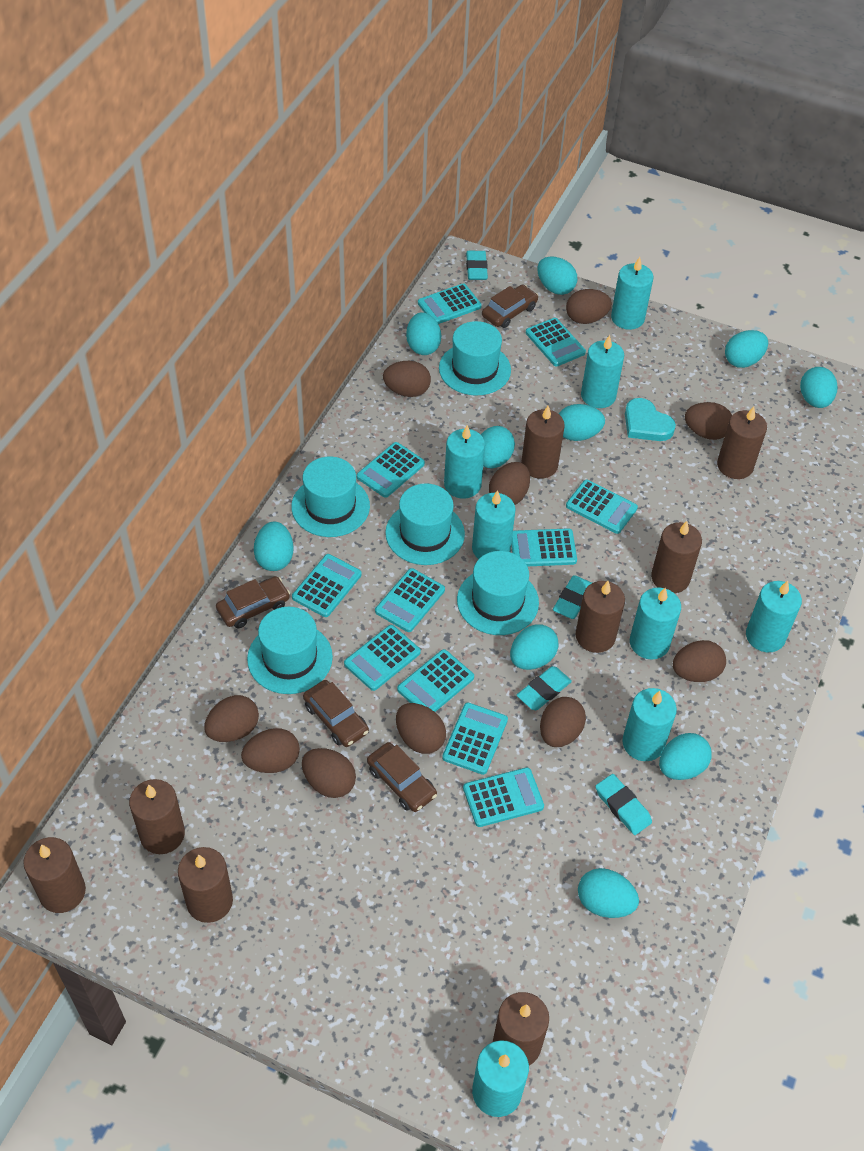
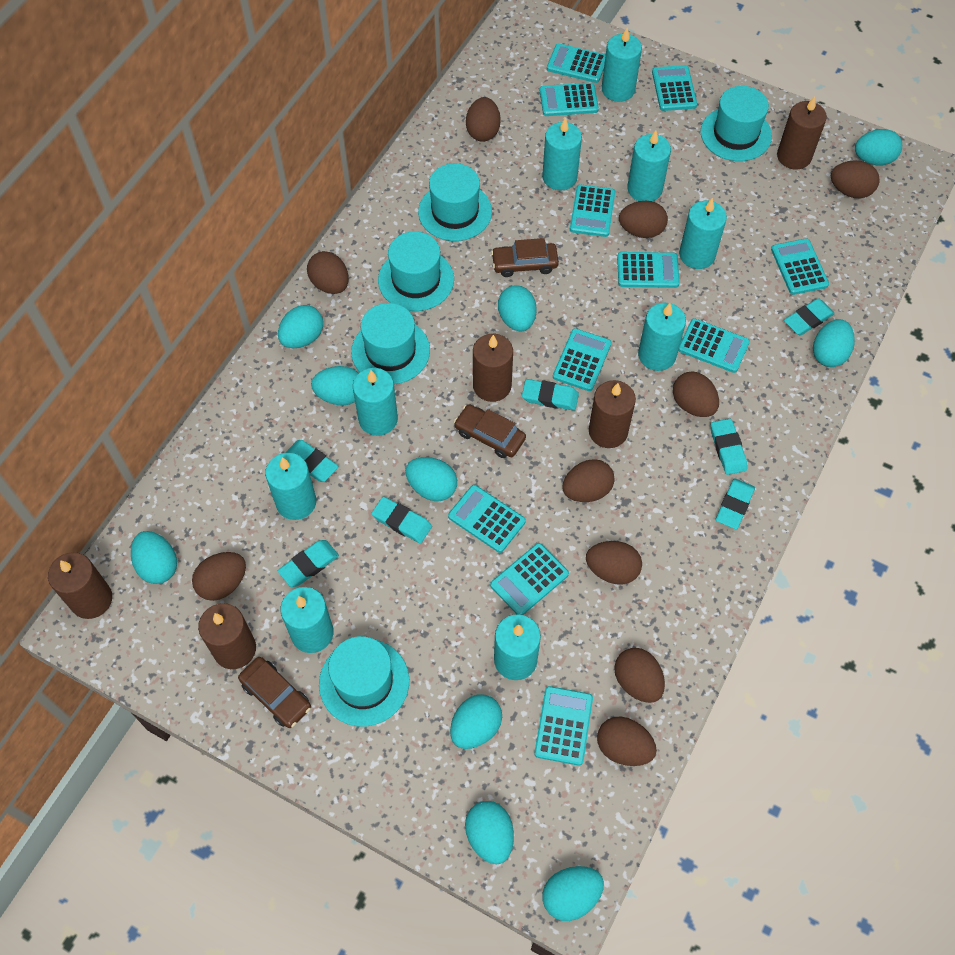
brown candle: 8 -> 5
brown car: 4 -> 3
turquoise candle: 8 -> 9
turquoise eraser: 4 -> 7
turquoise heart: 1 -> 0

